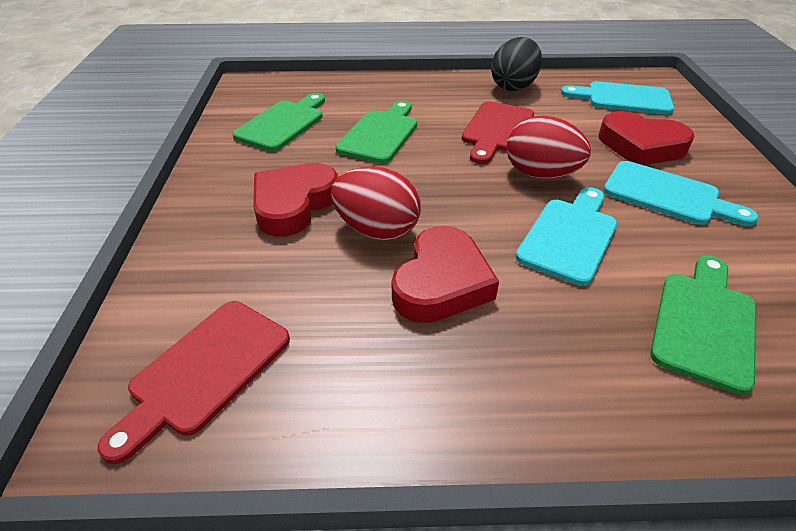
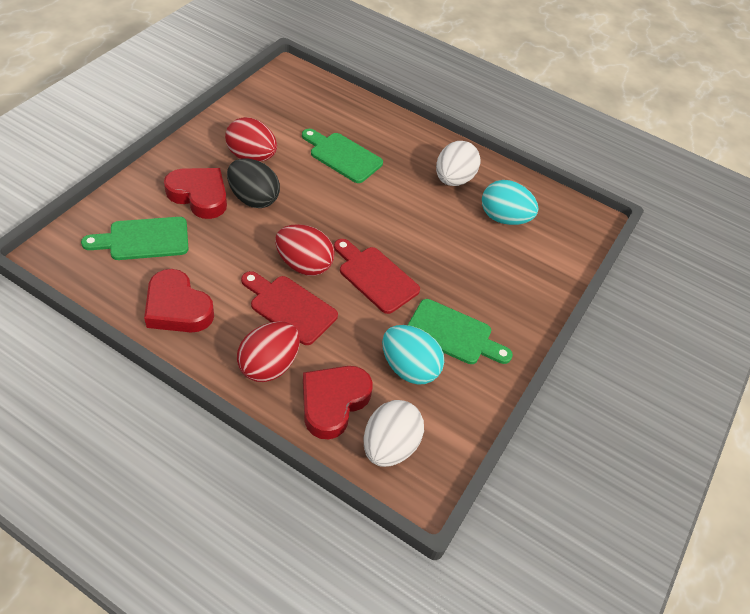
red egg: 2 -> 3
turquoise cutting board: 3 -> 0
turquoise egg: 0 -> 2
white egg: 0 -> 2

